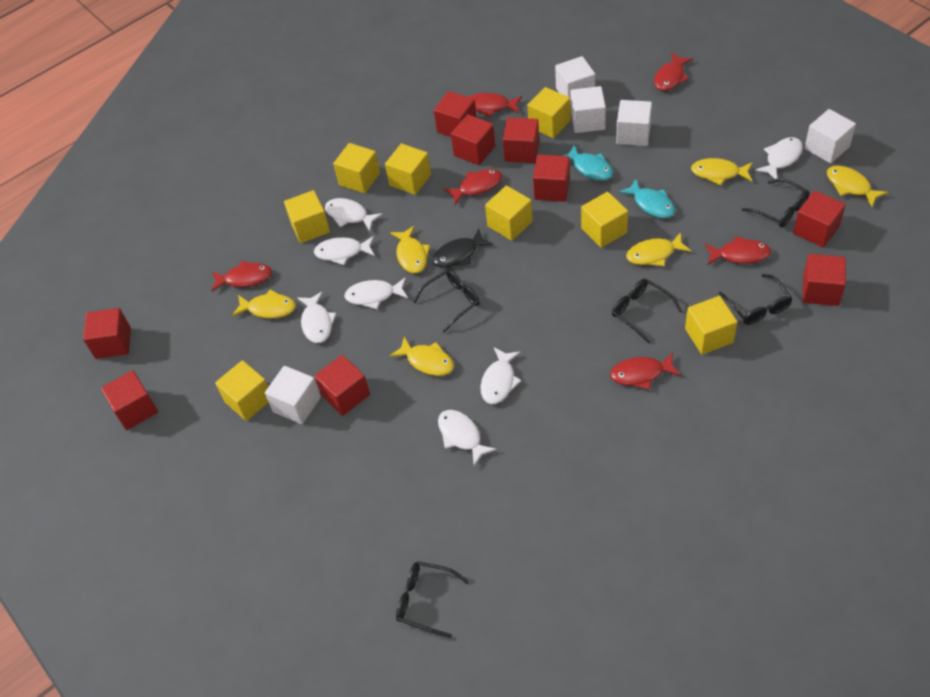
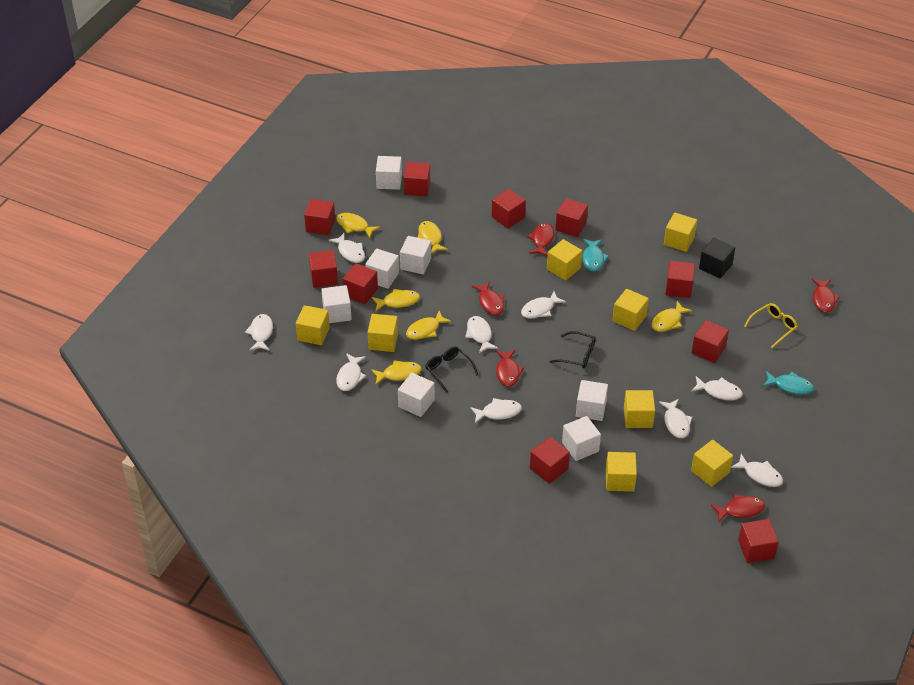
black cube: 0 -> 1
black fish: 1 -> 0
black glasses: 5 -> 2
red cube: 9 -> 10
red fish: 6 -> 5
white cube: 5 -> 7
white fish: 7 -> 9
yellow glasses: 0 -> 1

